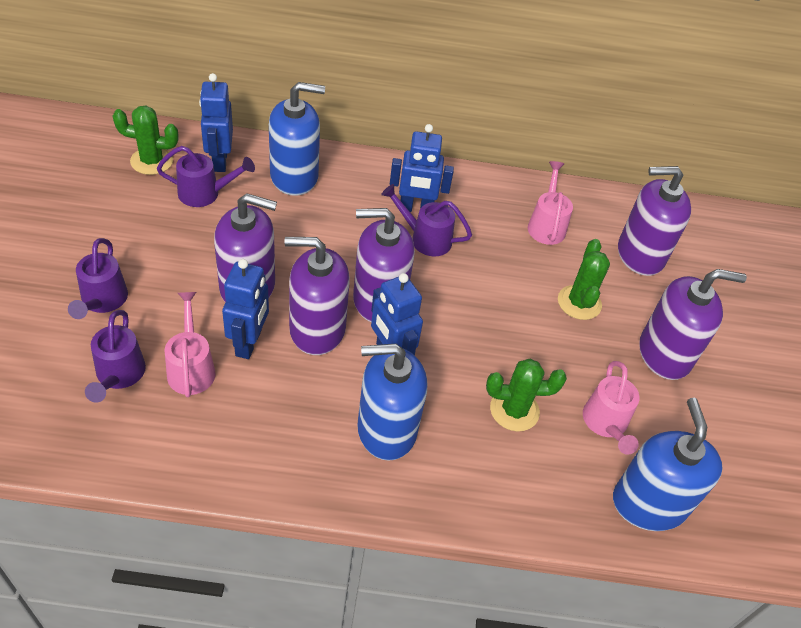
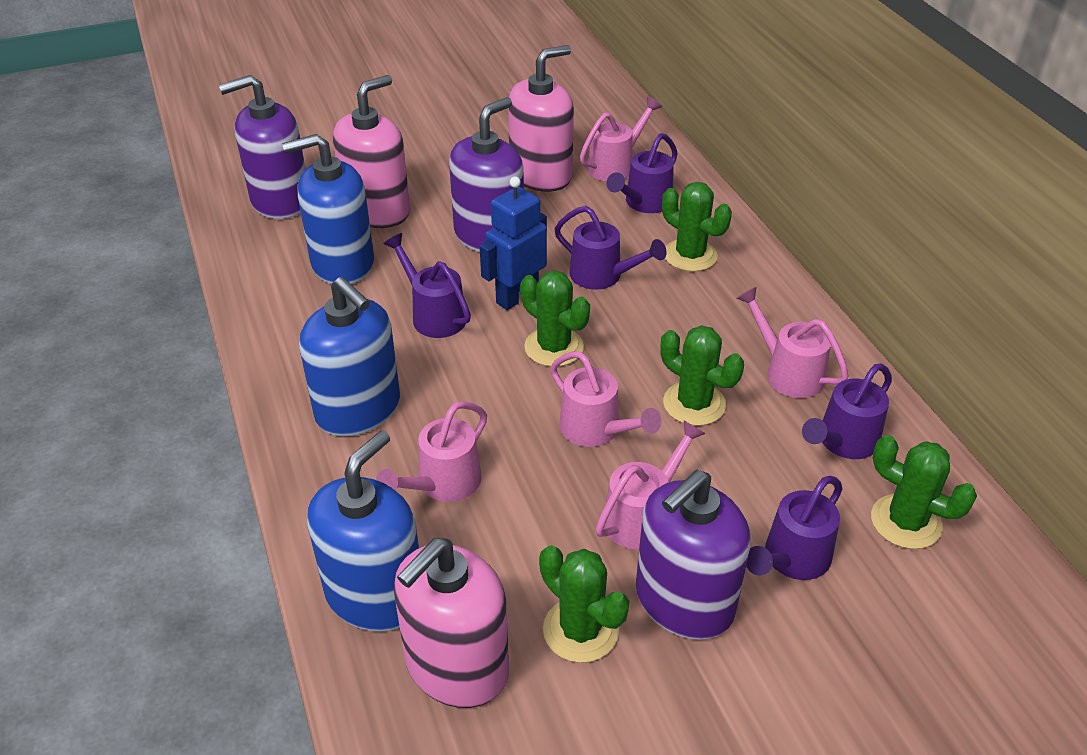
blue robot: 4 -> 1
green cactus: 3 -> 5
pink soap dispenser: 0 -> 3
pink watering can: 3 -> 5
purple soap dispenser: 5 -> 3
purple watering can: 4 -> 5

